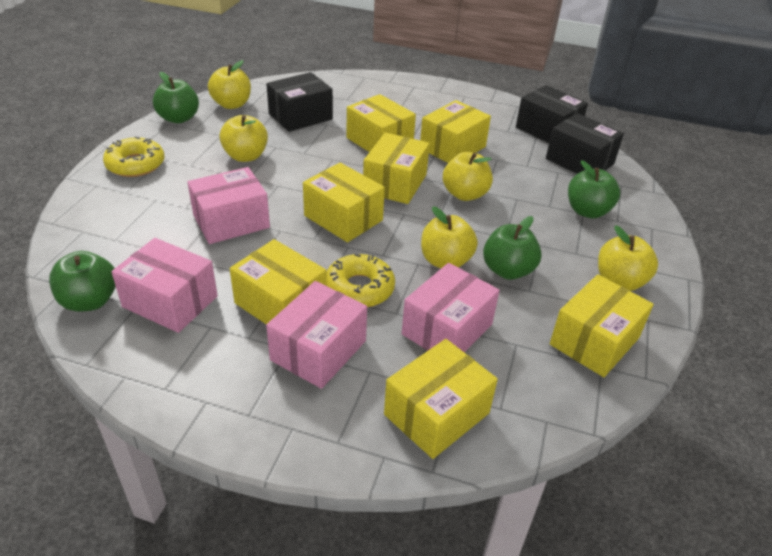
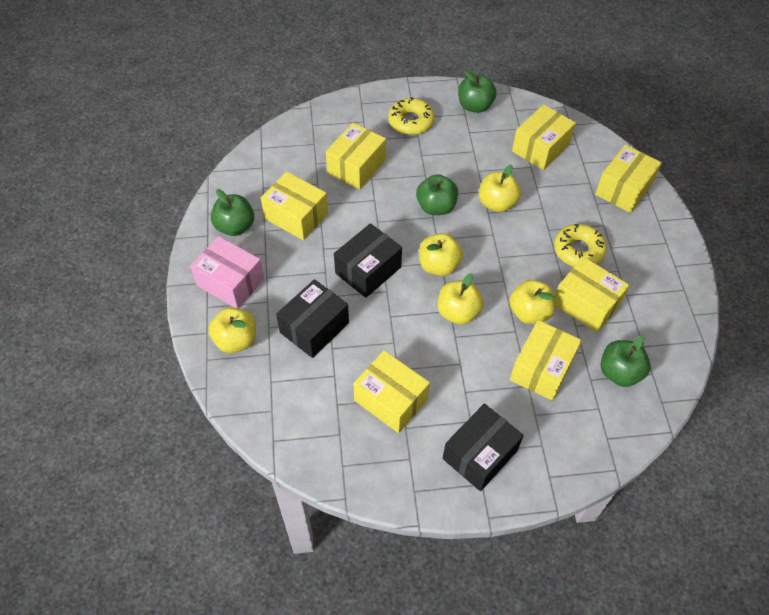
pink box: 4 -> 1

